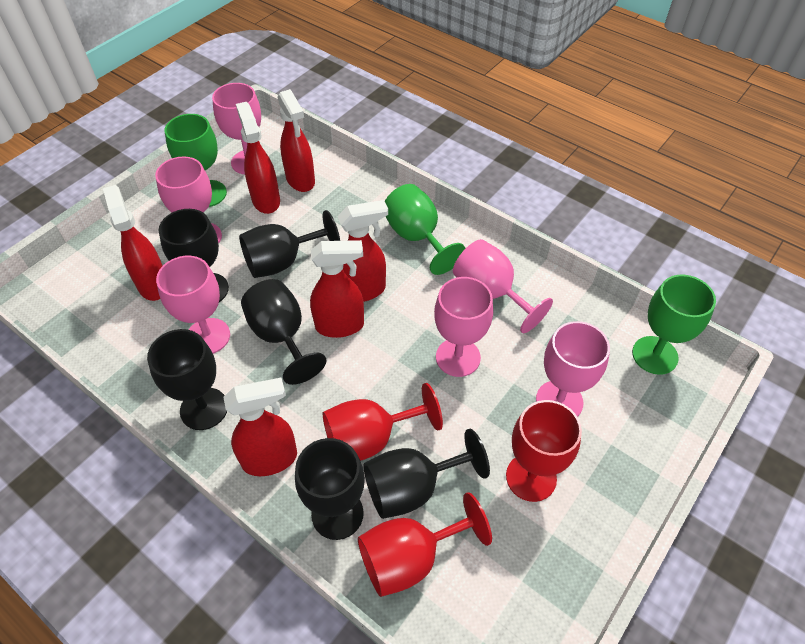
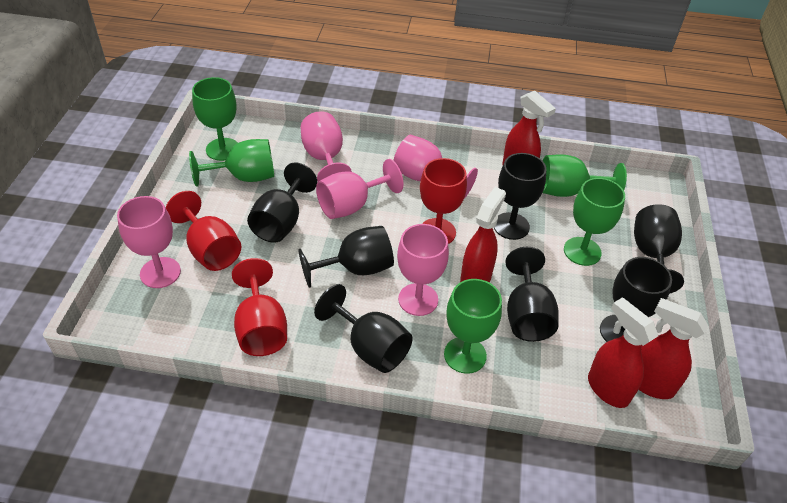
black goblet: 6 -> 7
green goblet: 3 -> 5
pink goblet: 6 -> 5
red spray bottle: 6 -> 4

